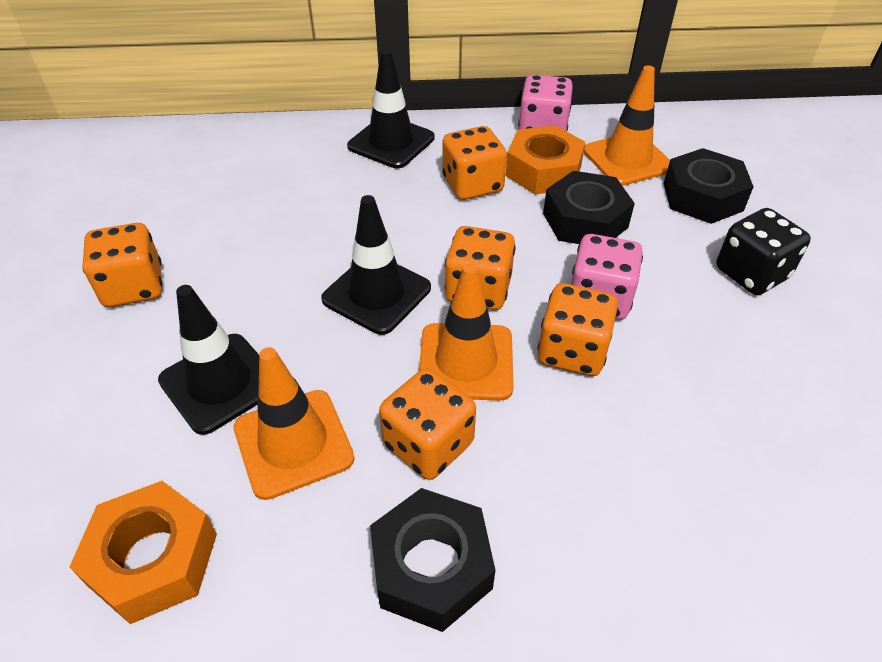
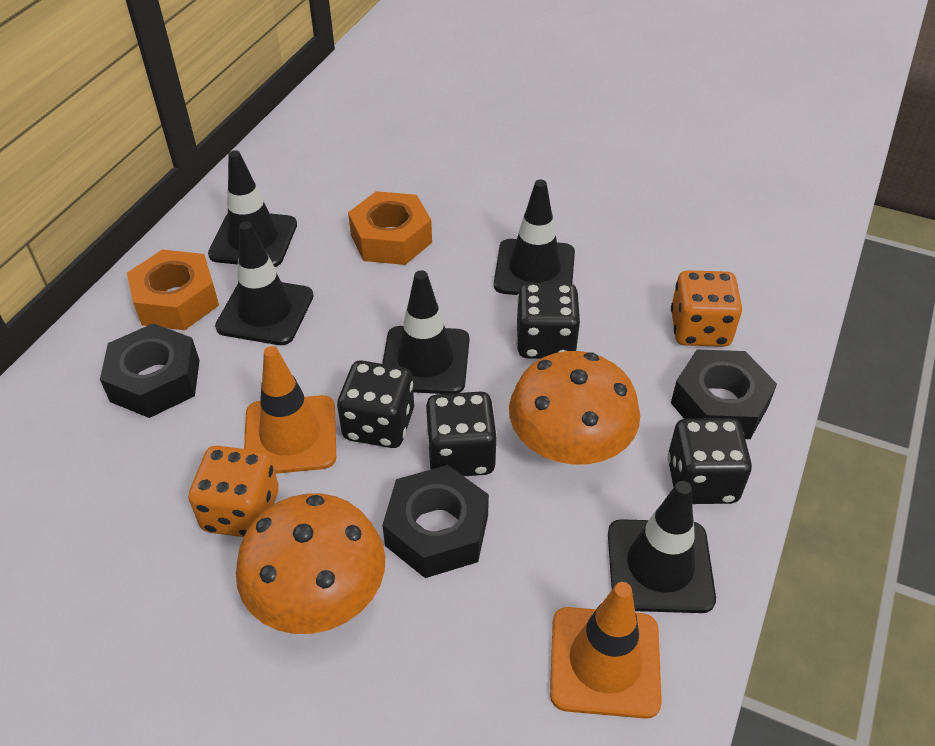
black dice: 1 -> 4
black traffic cone: 3 -> 5
orange dice: 5 -> 2
orange mushroom: 0 -> 2
orange traffic cone: 3 -> 2
pink dice: 2 -> 0

